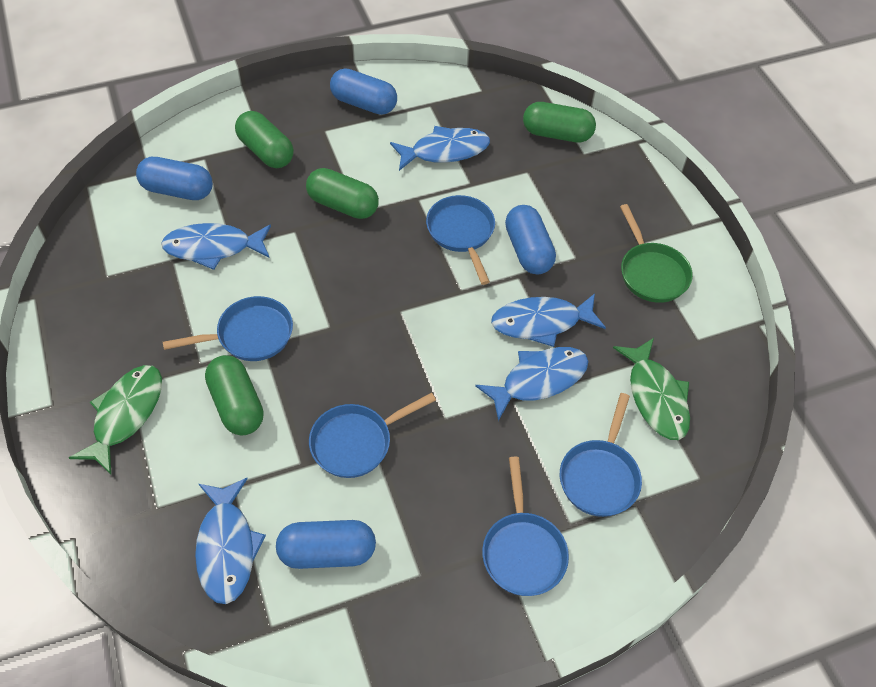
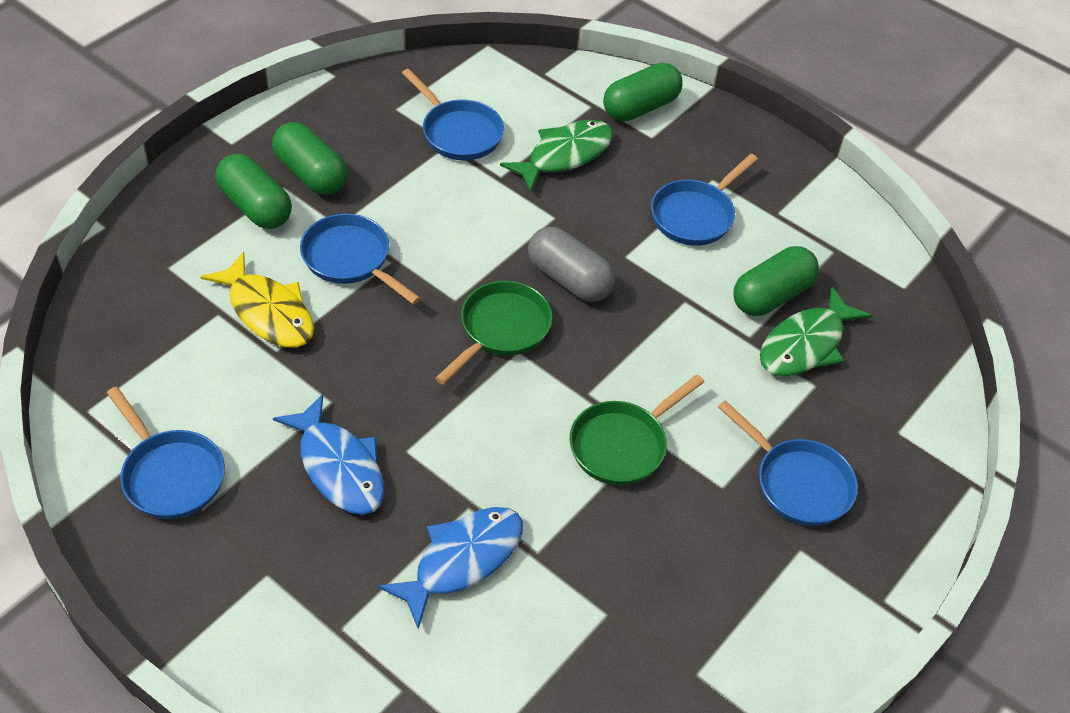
blue capsule: 4 -> 0
blue fish: 5 -> 2
green pan: 1 -> 2
grey capsule: 0 -> 1
yellow fish: 0 -> 1

